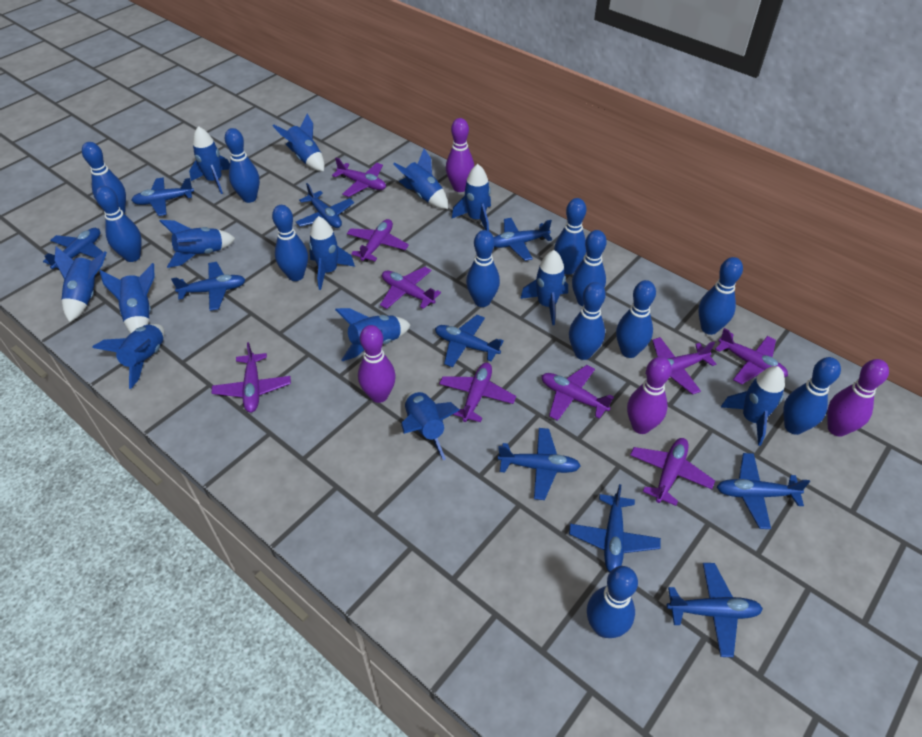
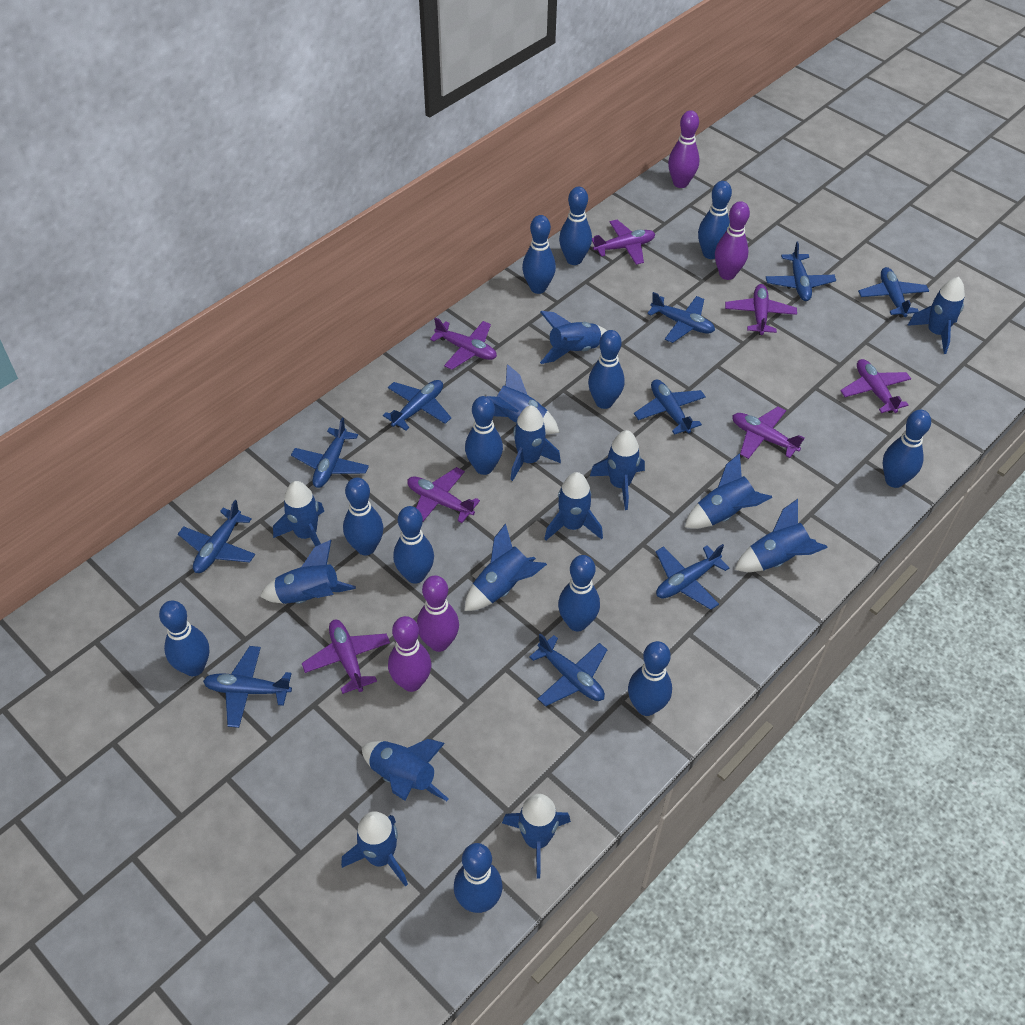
blue rocket: 13 -> 14
purple plane: 9 -> 7

